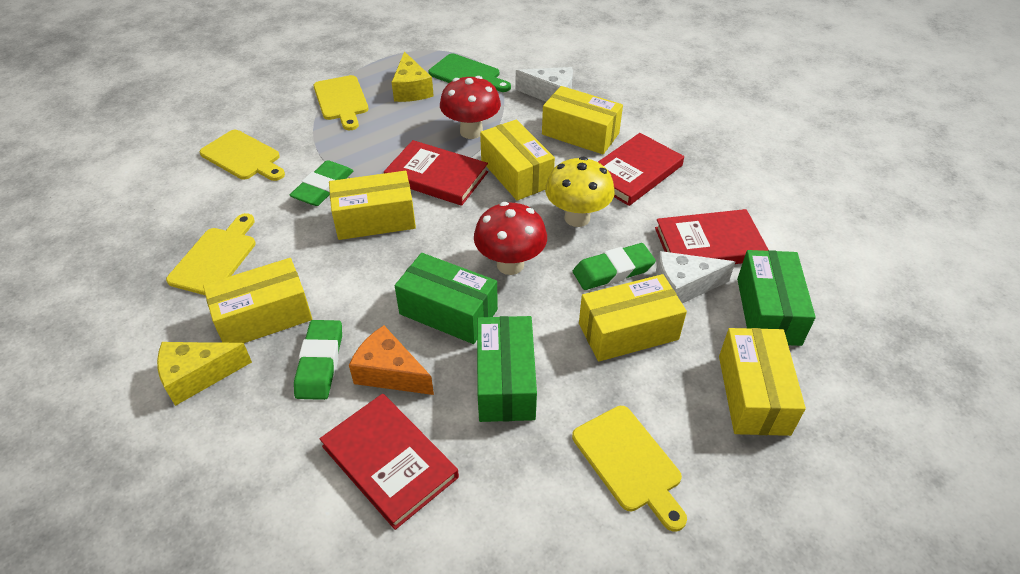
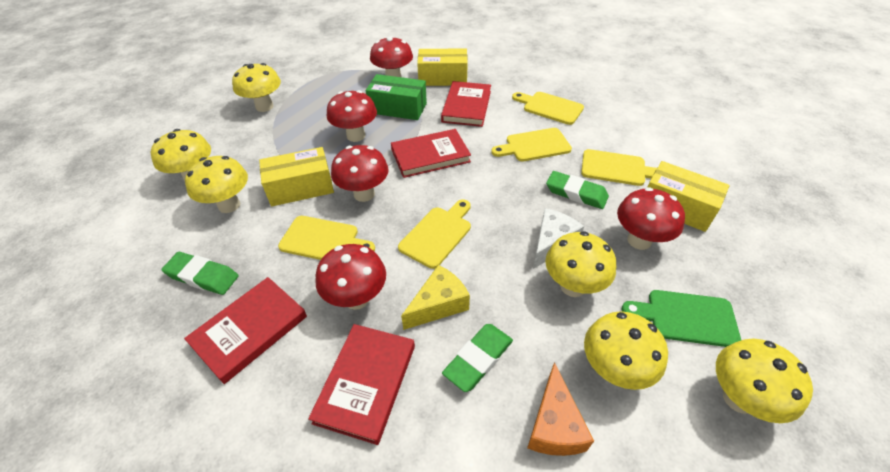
green box: 3 -> 1
red mushroom: 2 -> 5
white cheese: 2 -> 1
yellow box: 6 -> 3
yellow cheese: 2 -> 1
yellow cutting board: 4 -> 5
yellow mushroom: 1 -> 6

